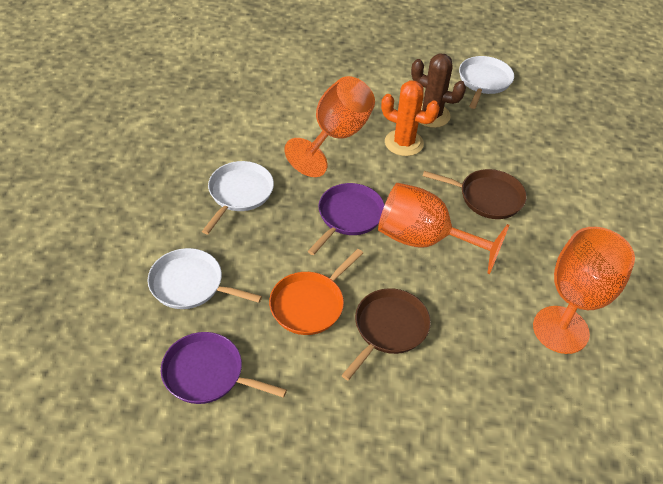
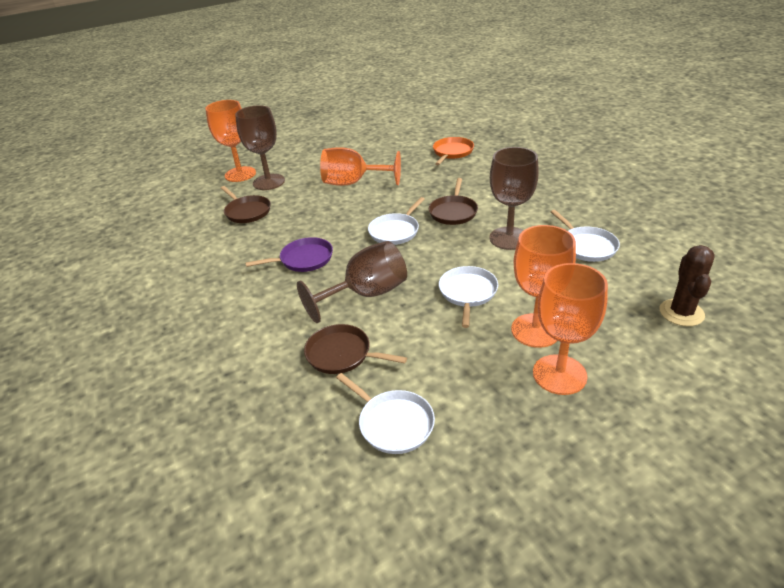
brown goblet: 0 -> 3
brown pan: 2 -> 3
orange cactus: 1 -> 0
orange goblet: 3 -> 4
purple pan: 2 -> 1
white pan: 3 -> 4

